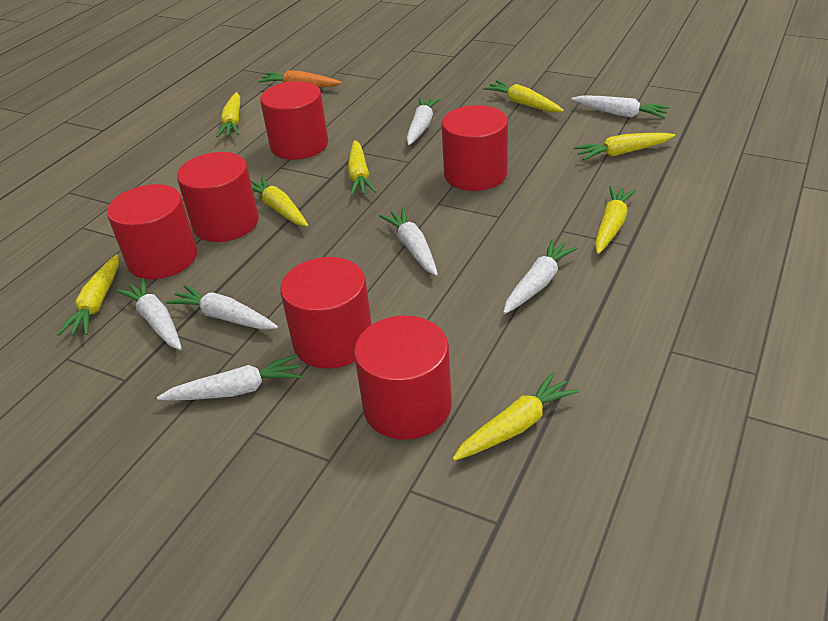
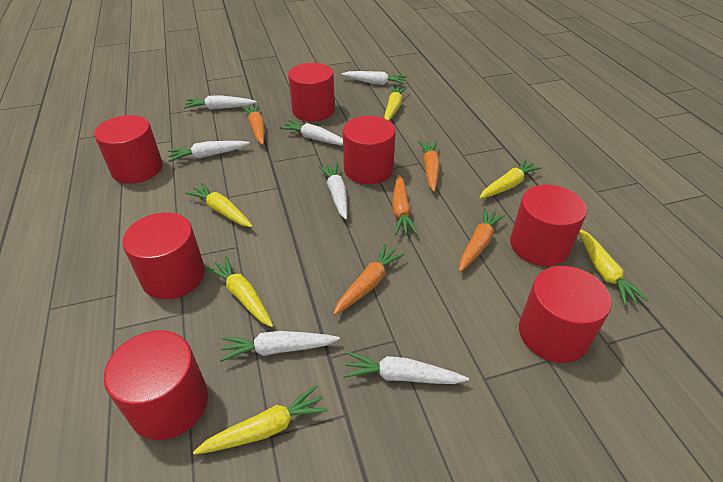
orange carrot: 1 -> 5
red cylinder: 6 -> 7
yellow carrot: 8 -> 6

